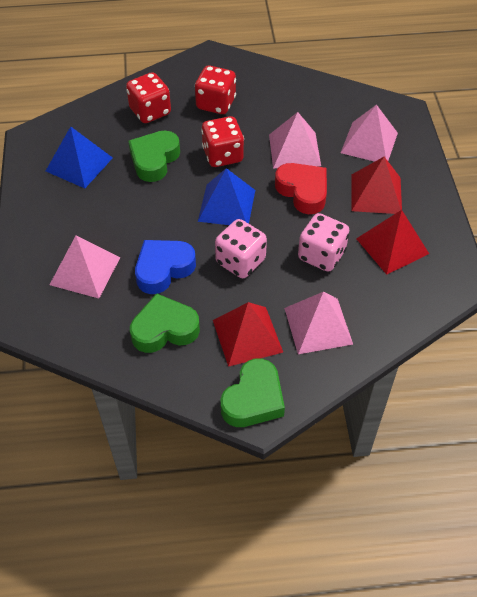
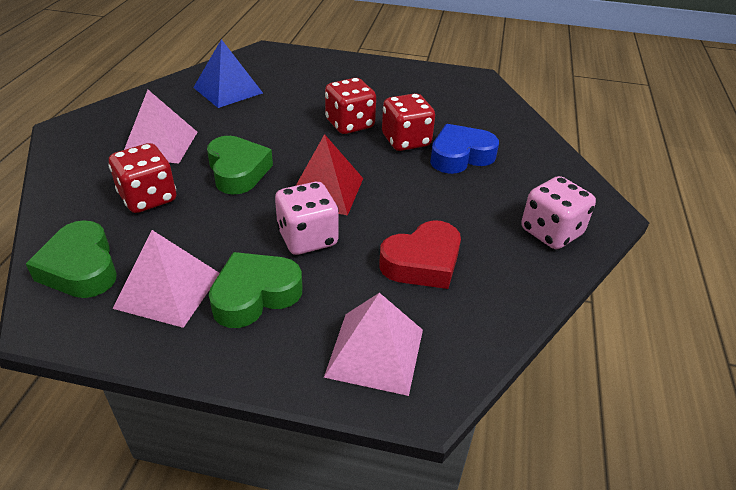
blue pyramid: 2 -> 1
pink pyramid: 4 -> 3
red pyramid: 3 -> 1

